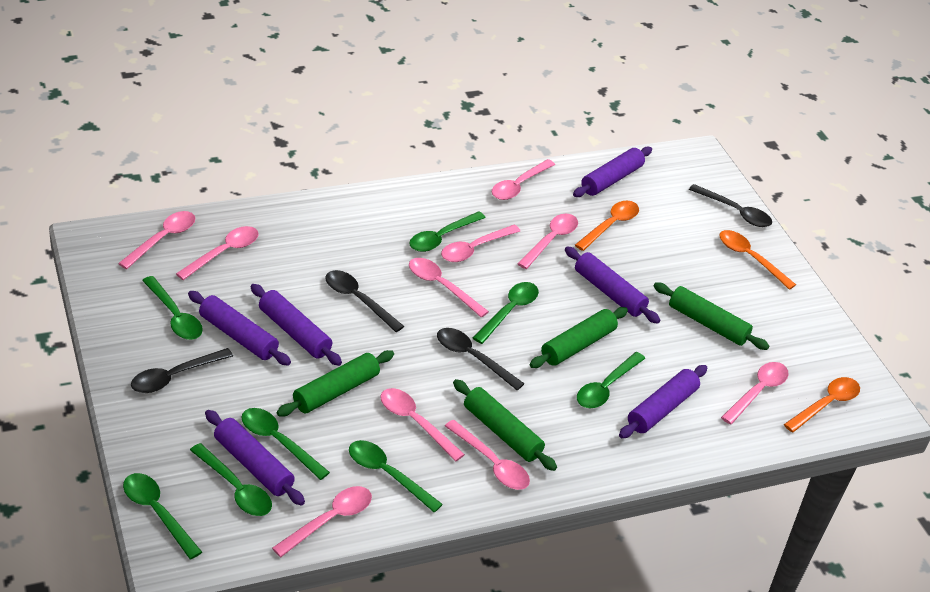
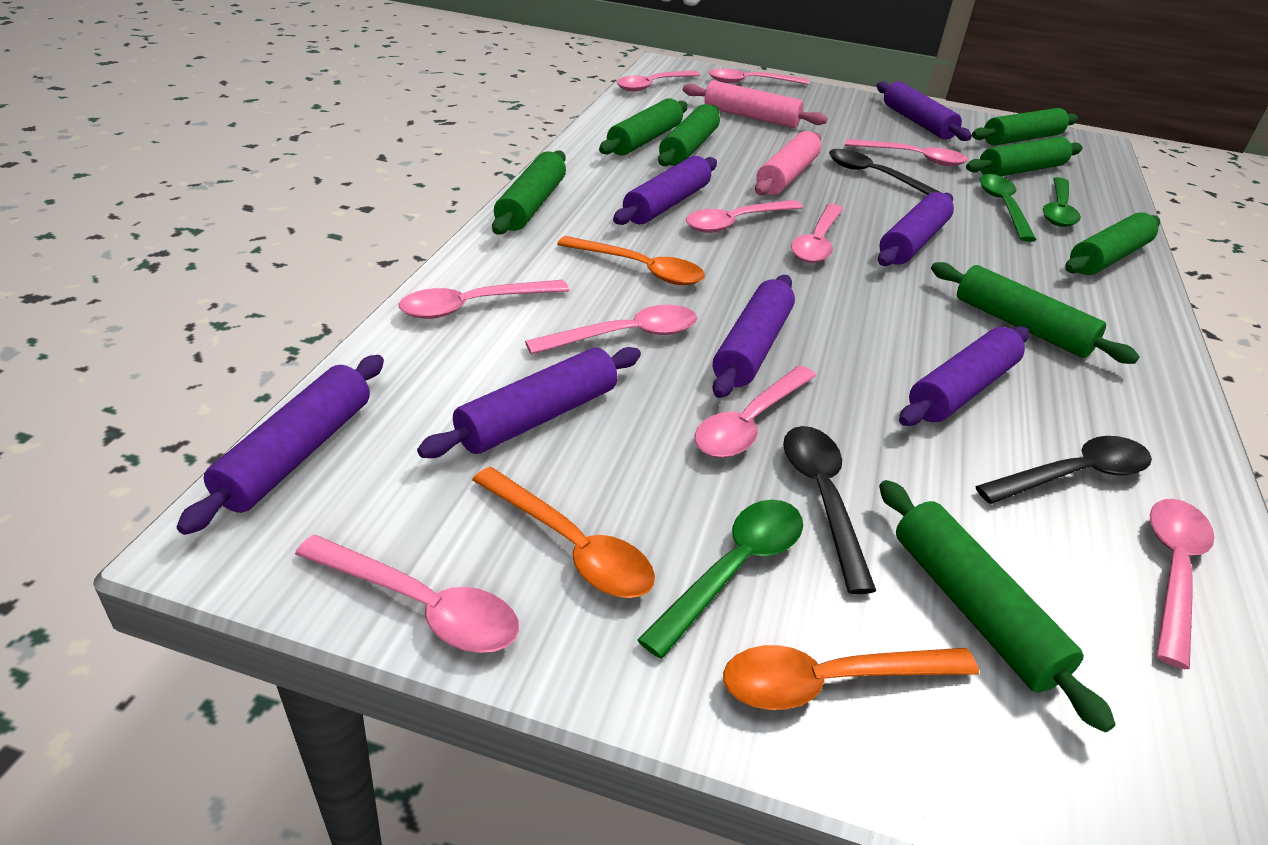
black spoon: 4 -> 3
green rolling pin: 4 -> 8
green spoon: 8 -> 3
pink rolling pin: 0 -> 2
purple rolling pin: 6 -> 7

